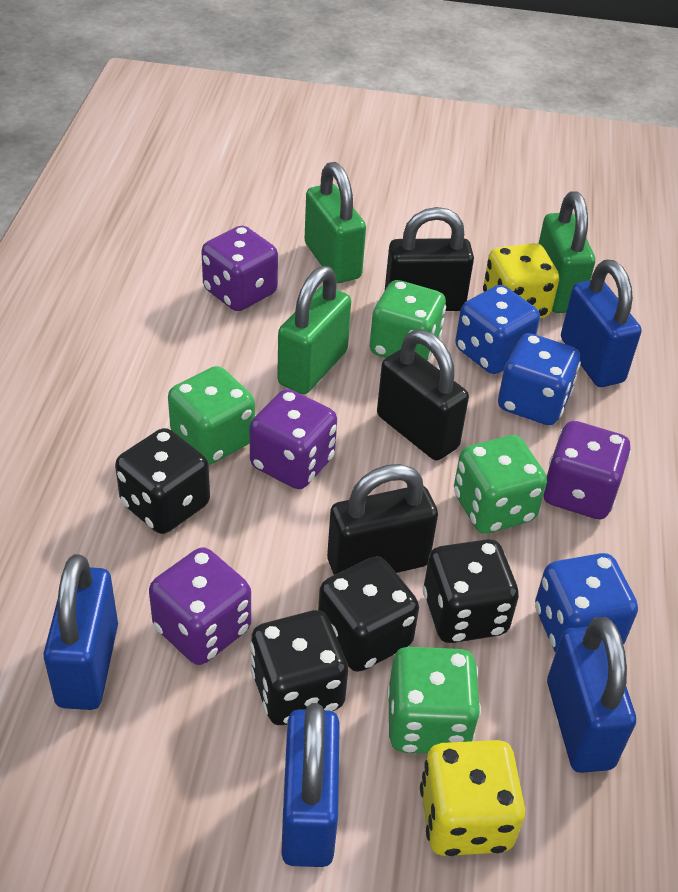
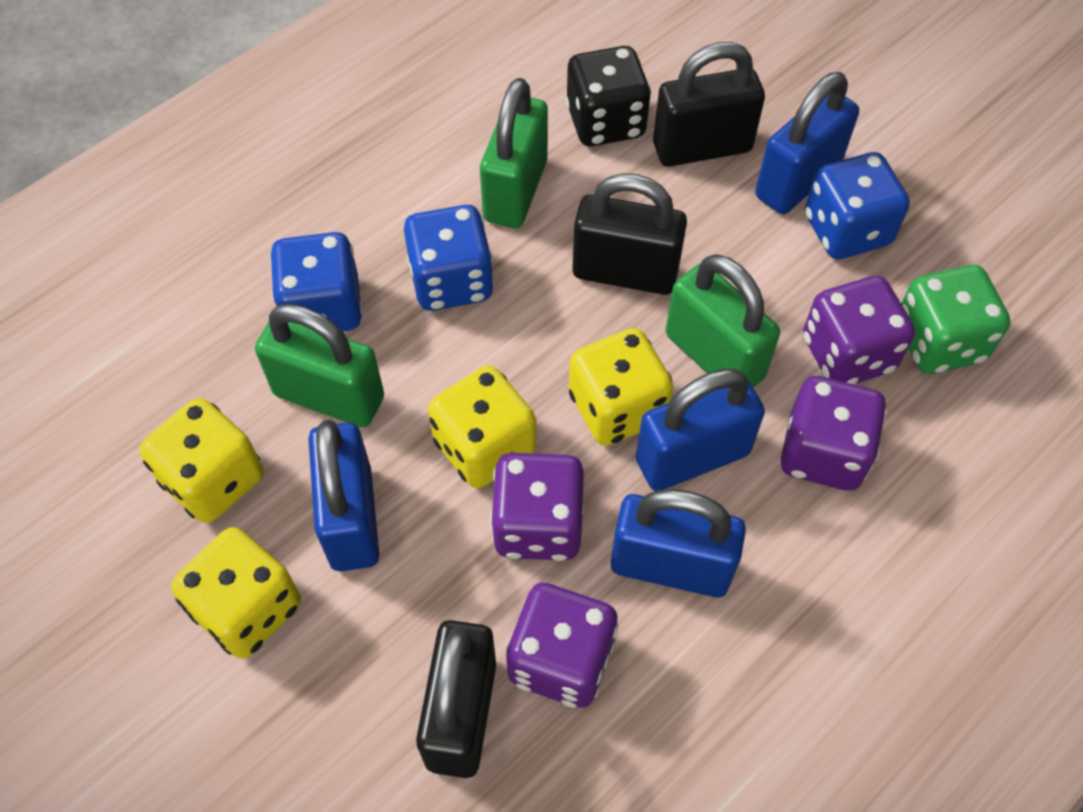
black dice: 4 -> 1
green dice: 4 -> 1
yellow dice: 2 -> 4

